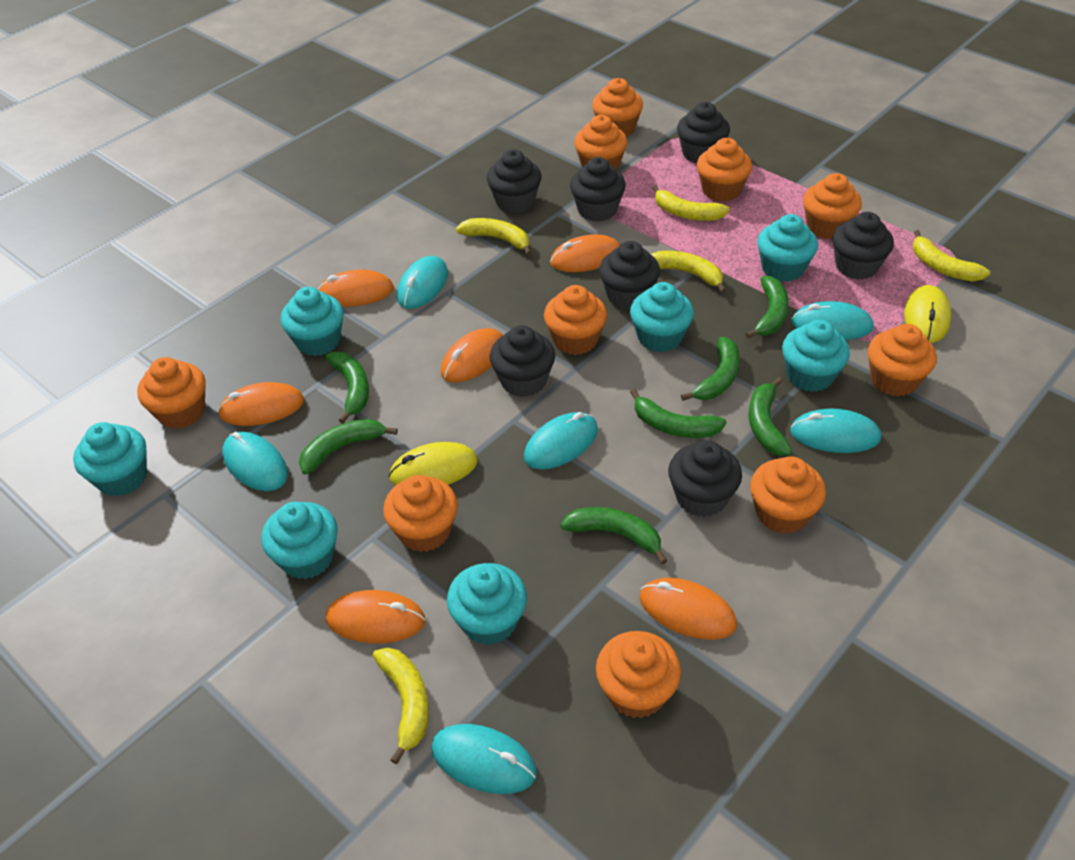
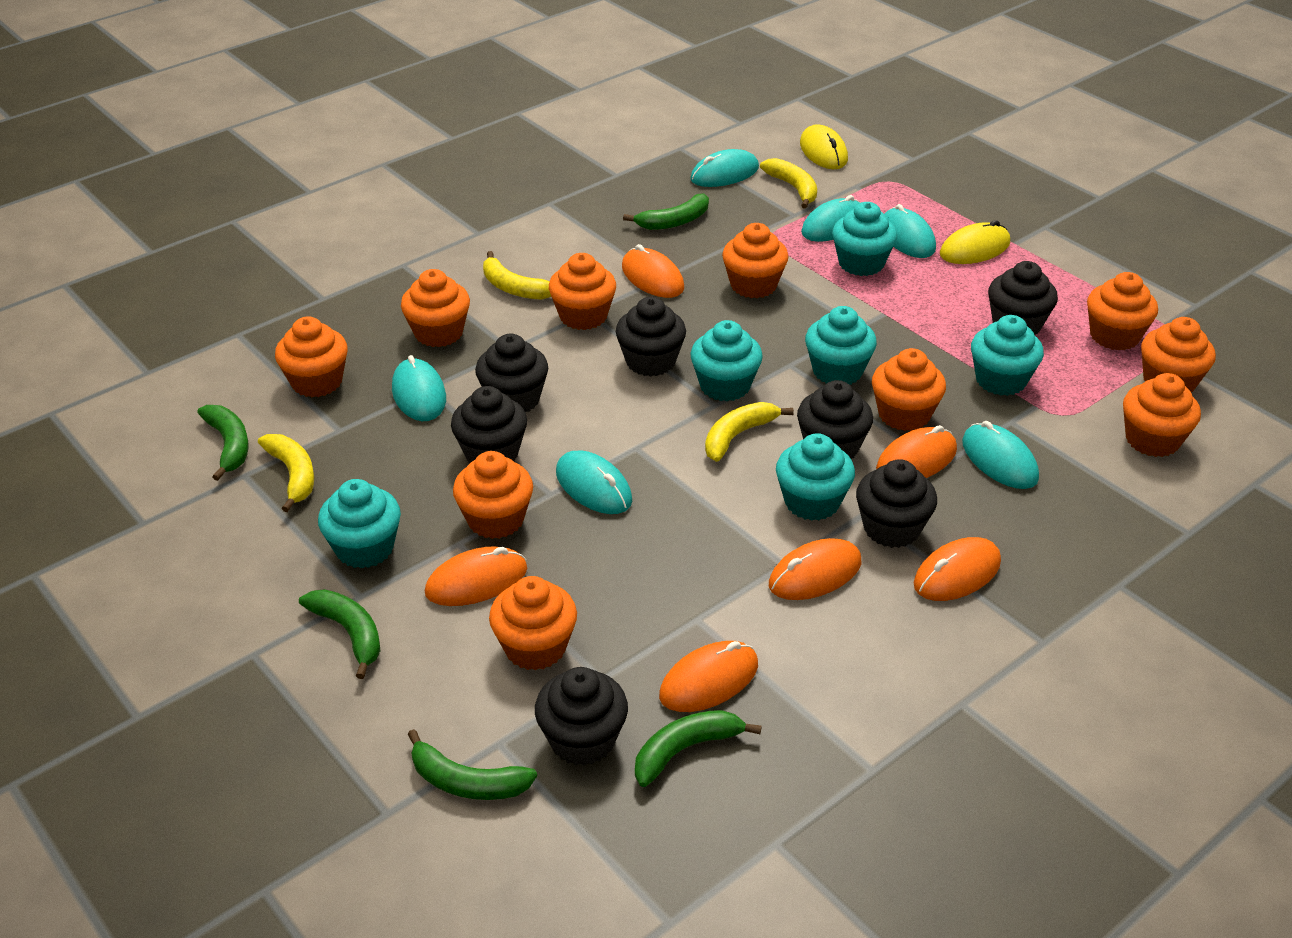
green banana: 7 -> 5
turquoise cupcake: 7 -> 6
yellow banana: 5 -> 4

